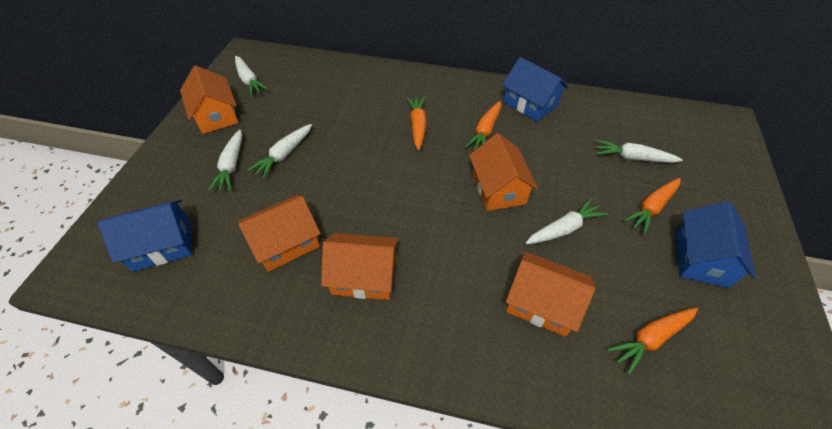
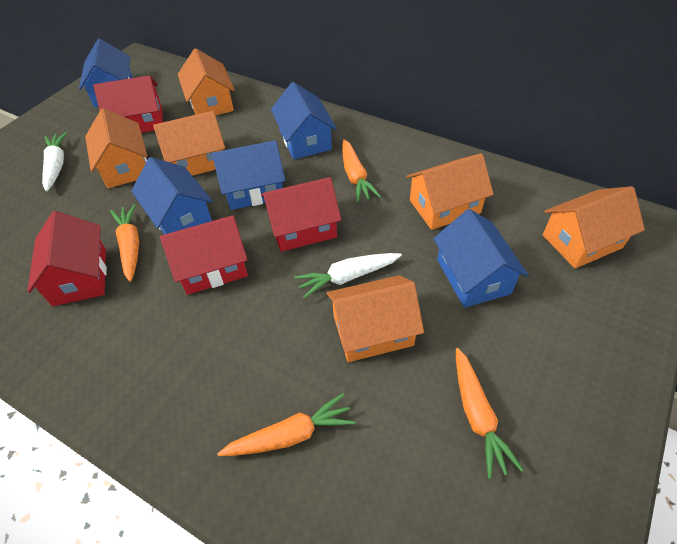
blue house: 3 -> 5
orange house: 5 -> 6
red house: 0 -> 4
white carrot: 5 -> 2

